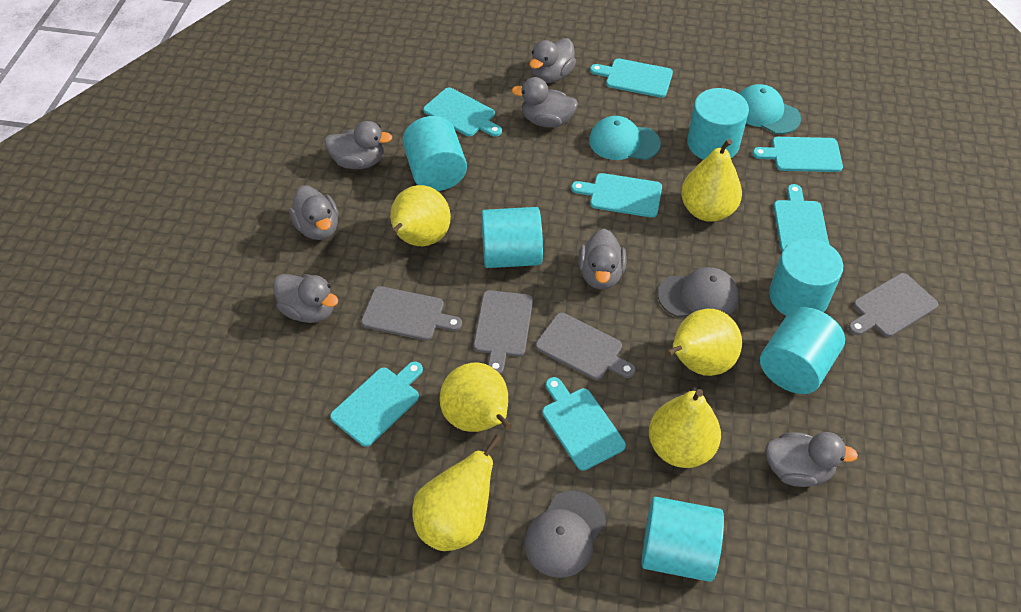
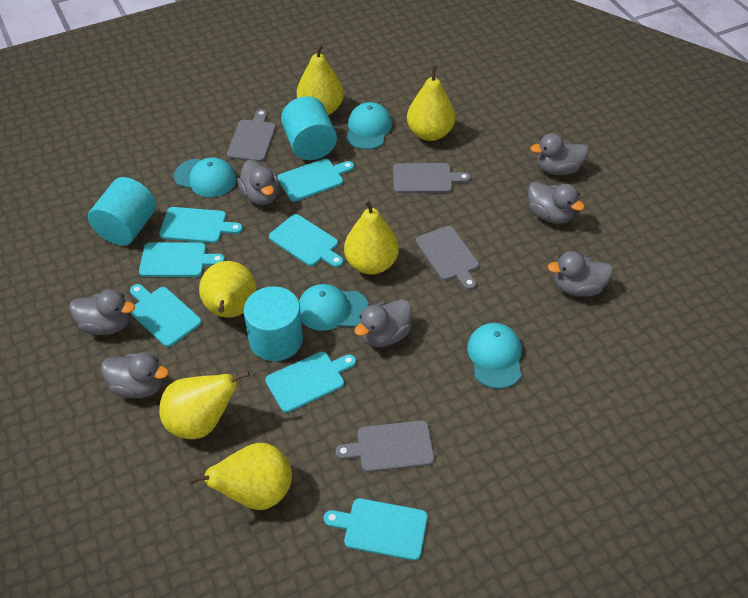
grey cap: 2 -> 0
turquoise cap: 2 -> 4
turquoise cylinder: 6 -> 3

